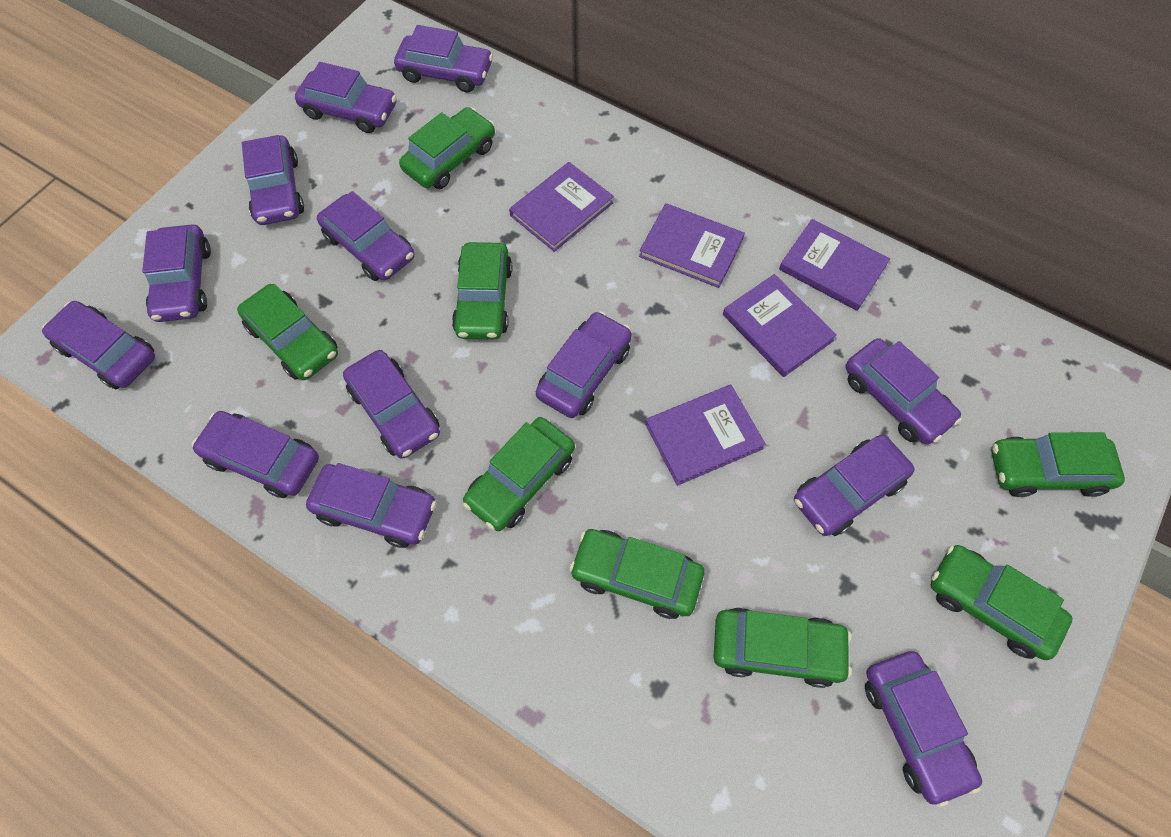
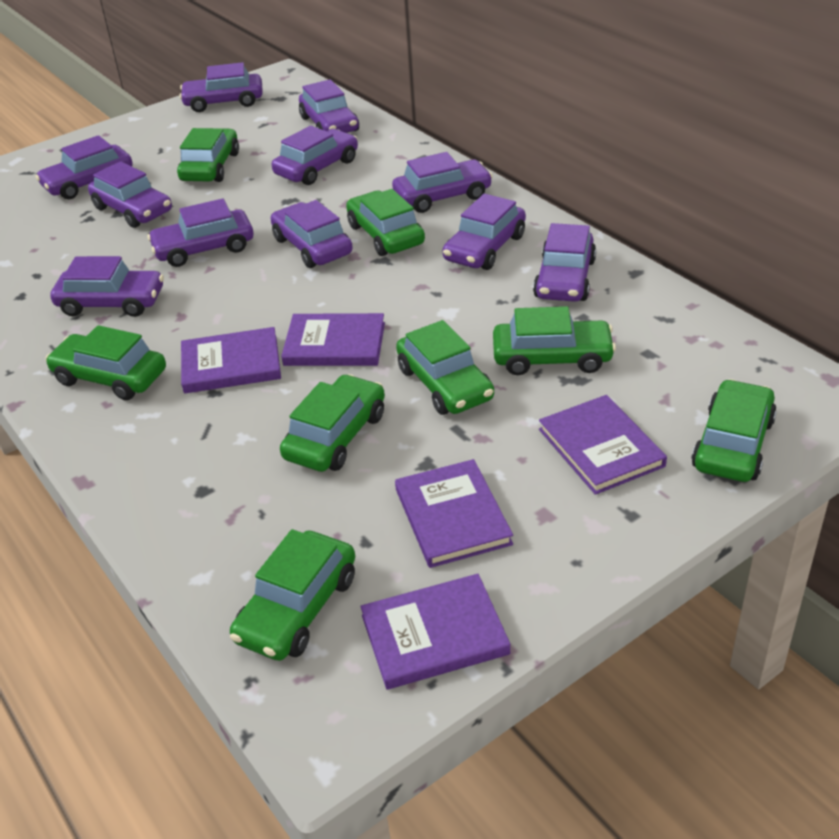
purple car: 13 -> 11

